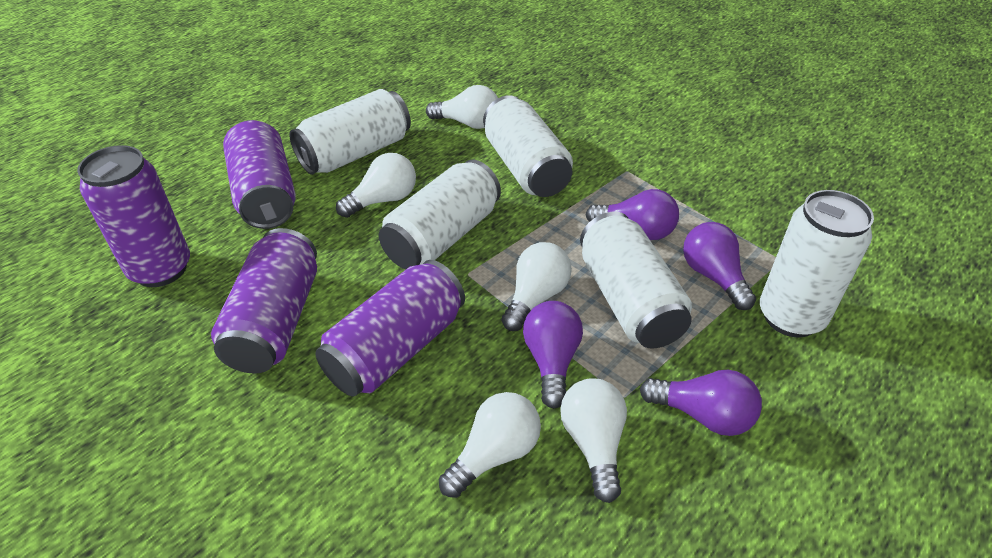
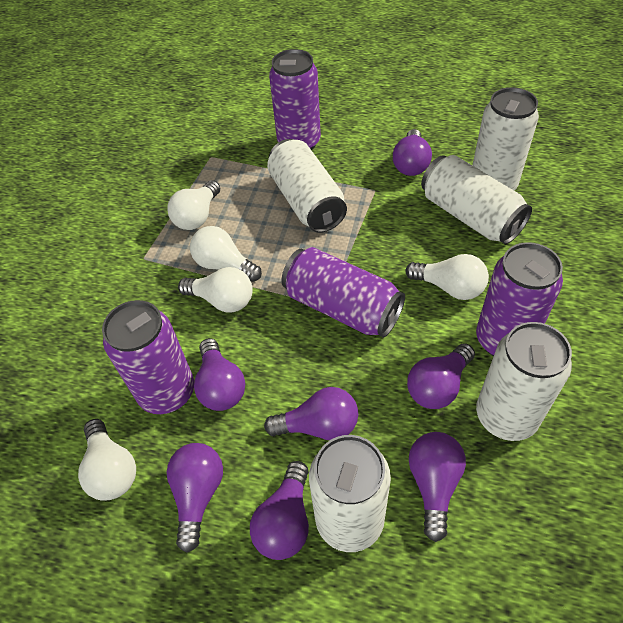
purple light bulb: 4 -> 7

